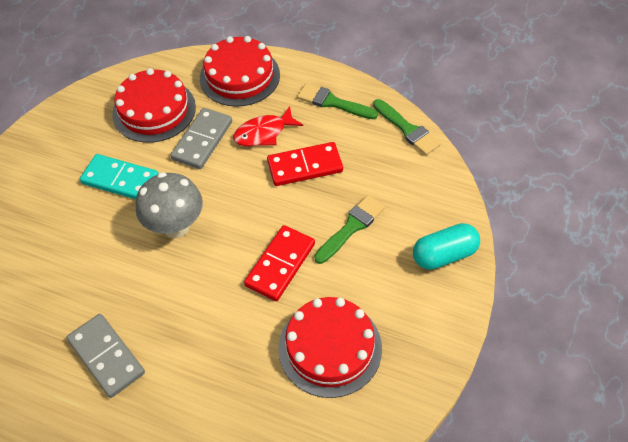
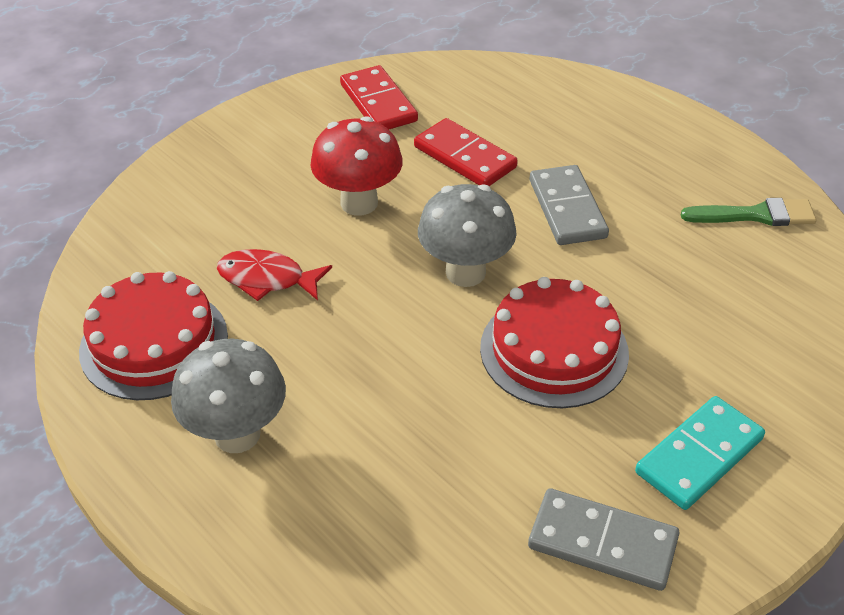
green brush: 3 -> 1
grey mushroom: 1 -> 2
red cake: 3 -> 2
red mushroom: 0 -> 1
turquoise capsule: 1 -> 0

